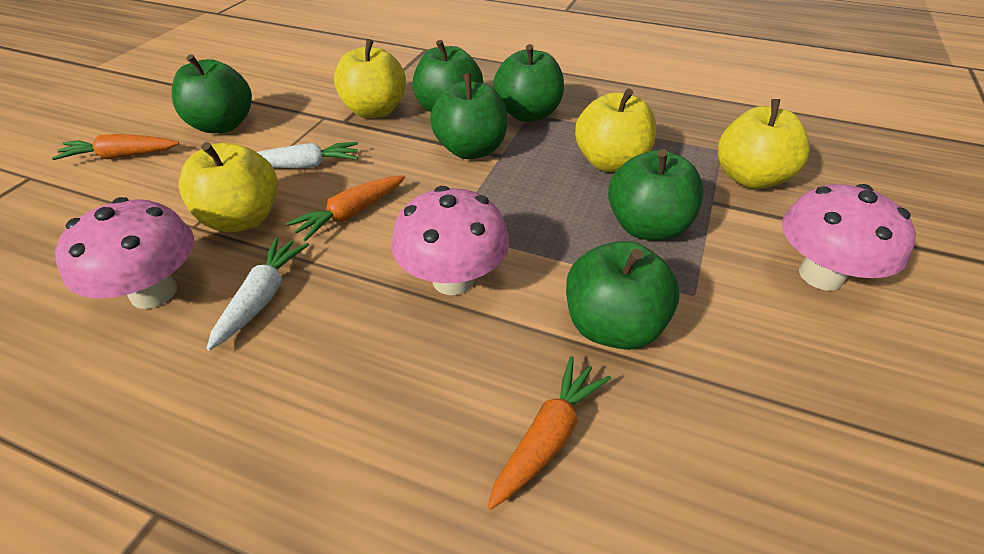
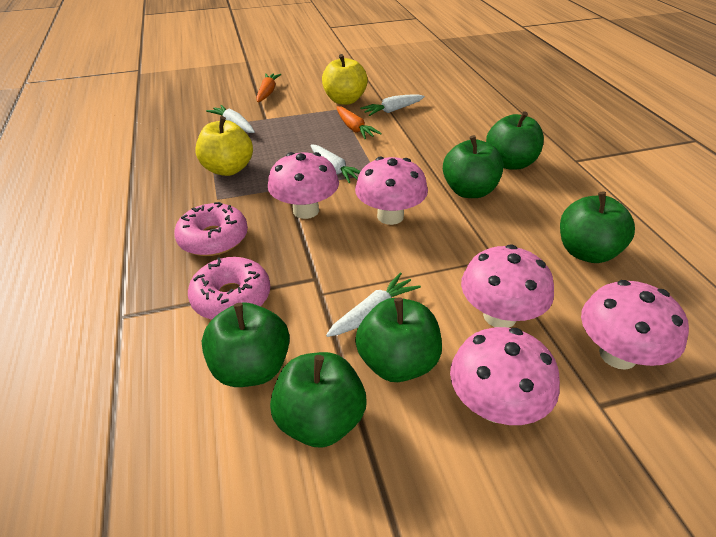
orange carrot: 3 -> 2
pink donut: 0 -> 2
pink mushroom: 3 -> 5
white carrot: 2 -> 4
yellow apple: 4 -> 2

